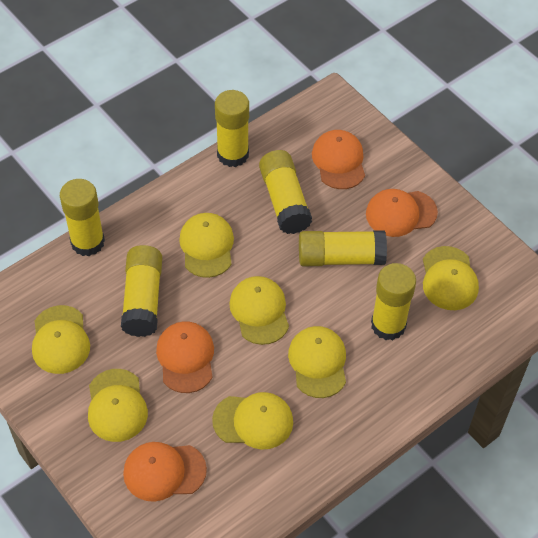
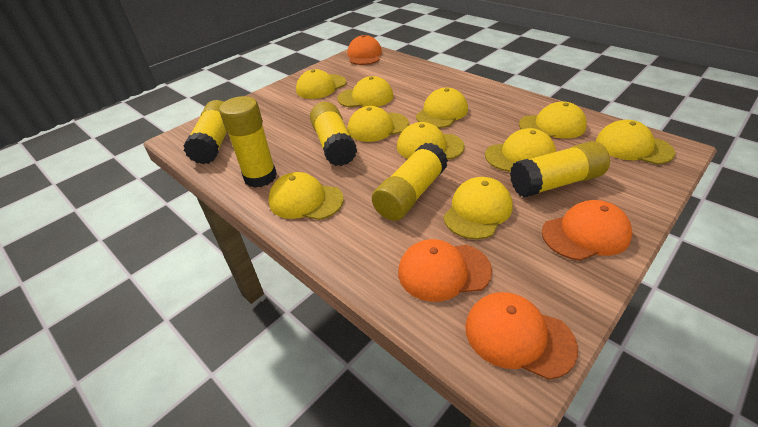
yellow cap: 7 -> 10
yellow glue stick: 6 -> 5

